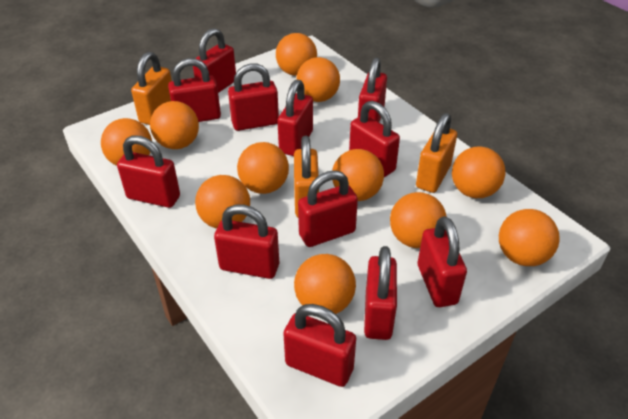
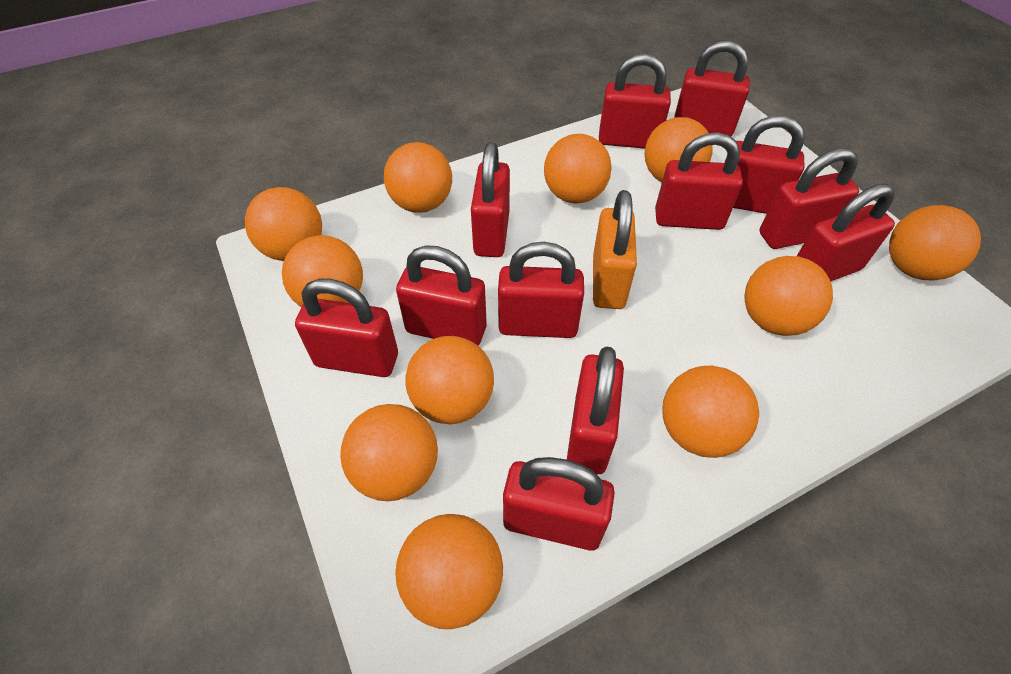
orange padlock: 3 -> 1

